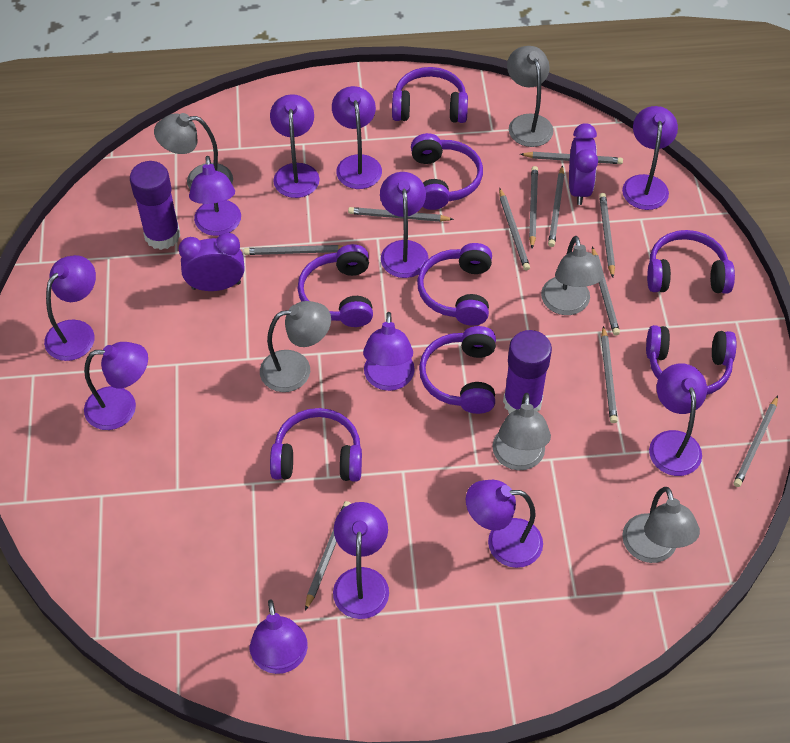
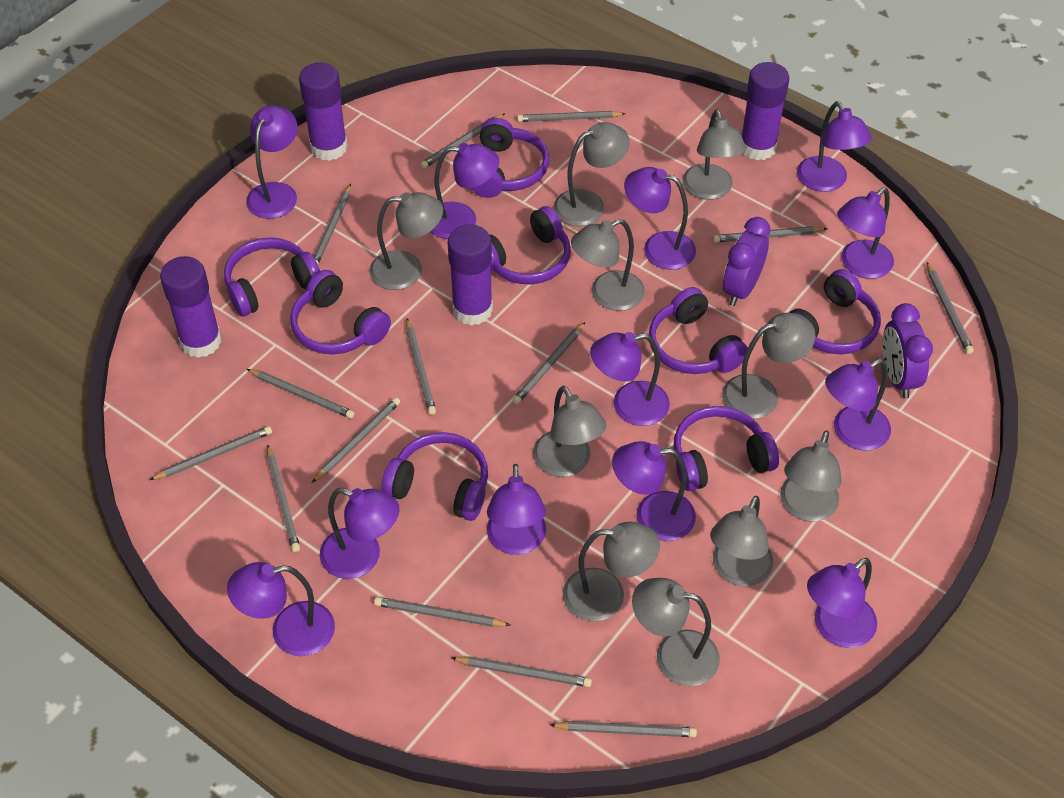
grey lamp: 6 -> 10
grey pencil: 11 -> 14
purple glue stick: 2 -> 4

